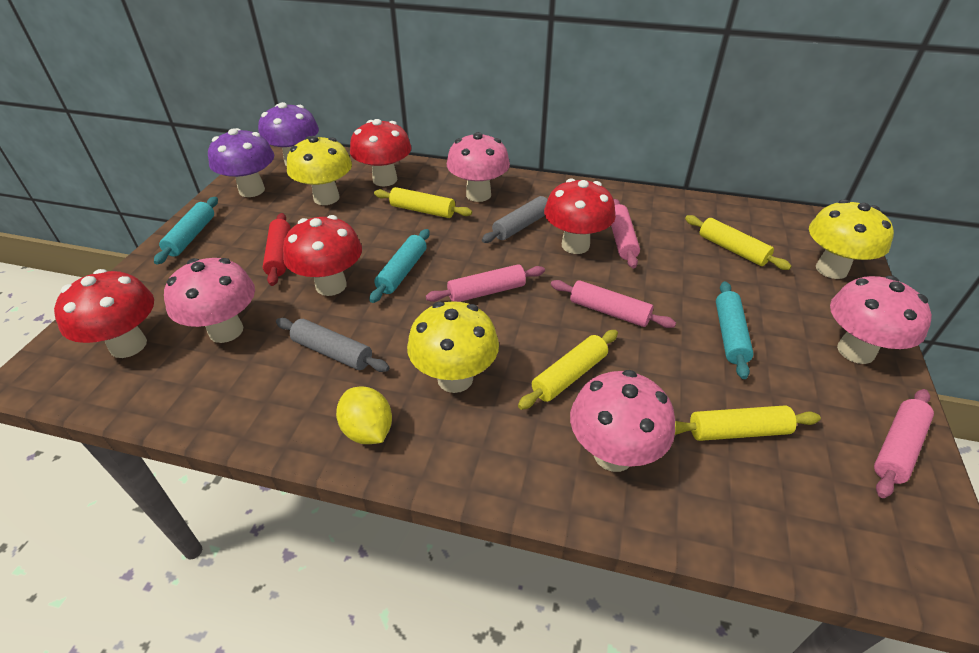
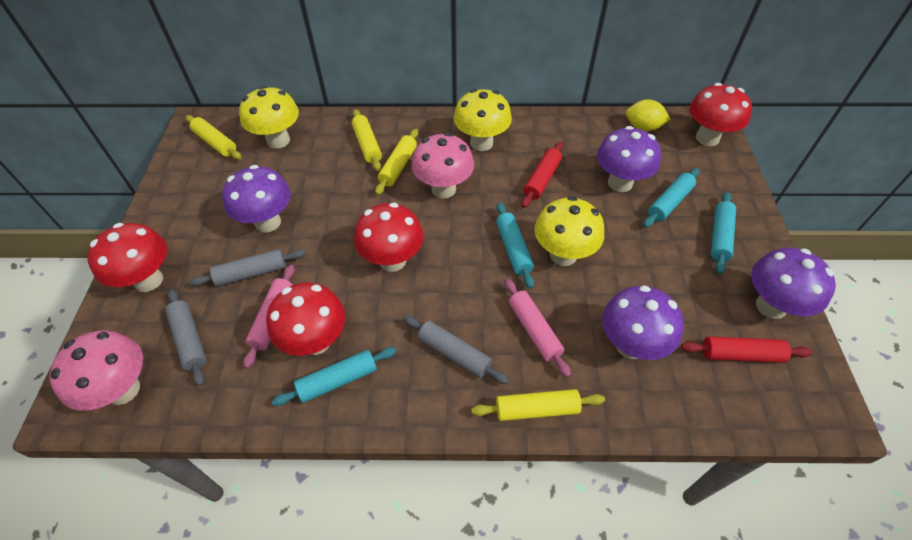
grey rolling pin: 2 -> 3
pink mushroom: 4 -> 2
pink rolling pin: 4 -> 2
purple mushroom: 2 -> 4
red rolling pin: 1 -> 2
turquoise rolling pin: 3 -> 4

